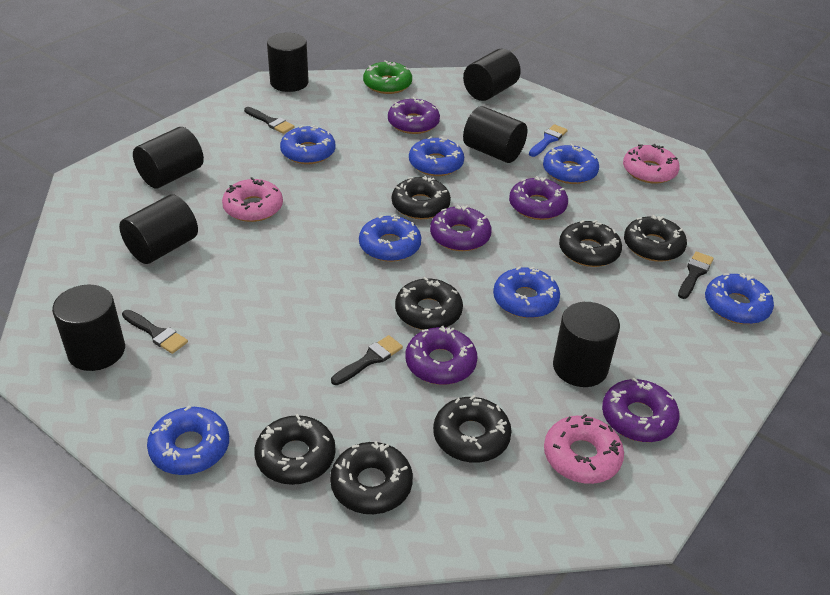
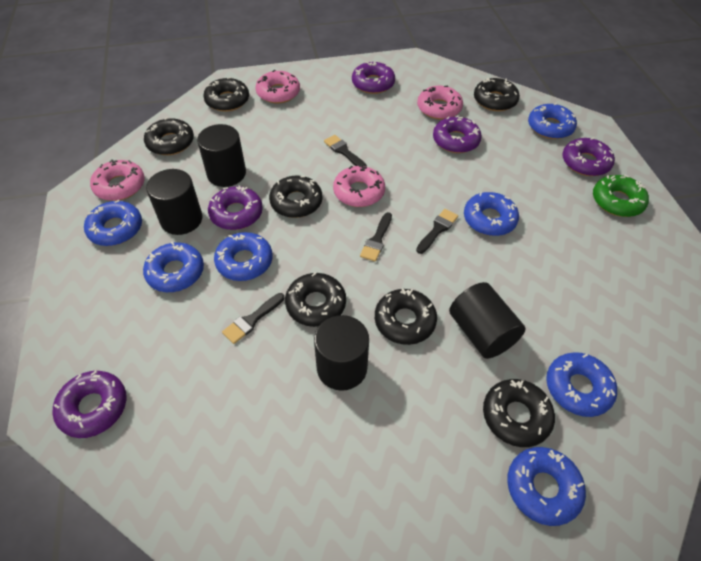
black cylinder: 7 -> 4
blue brush: 1 -> 0
pink donut: 3 -> 4

